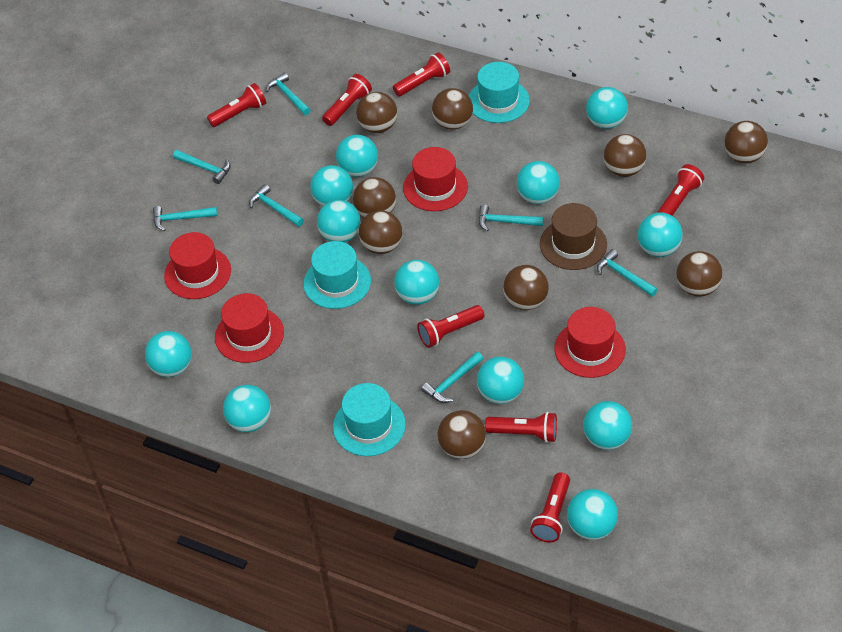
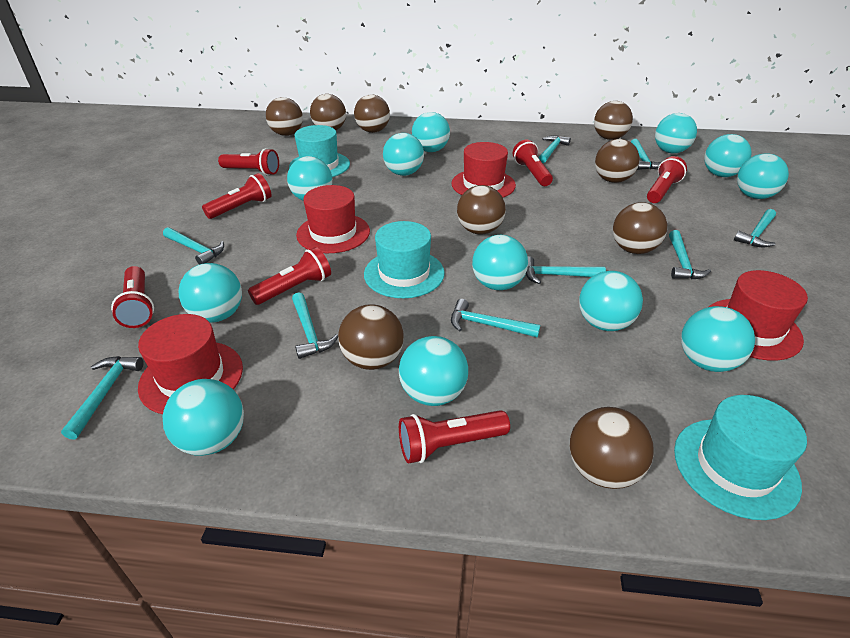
brown hat: 1 -> 0
turquoise hammer: 7 -> 9

